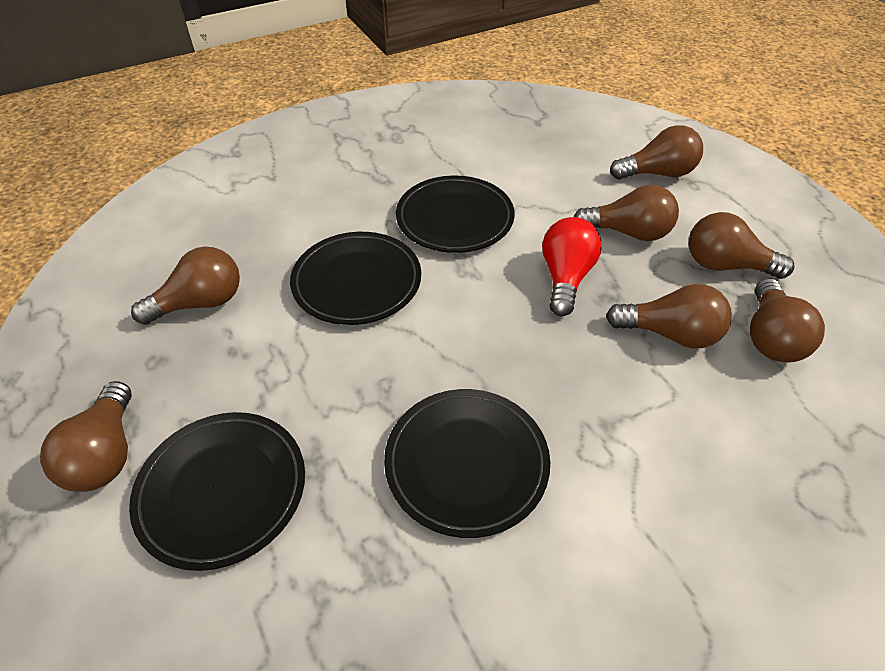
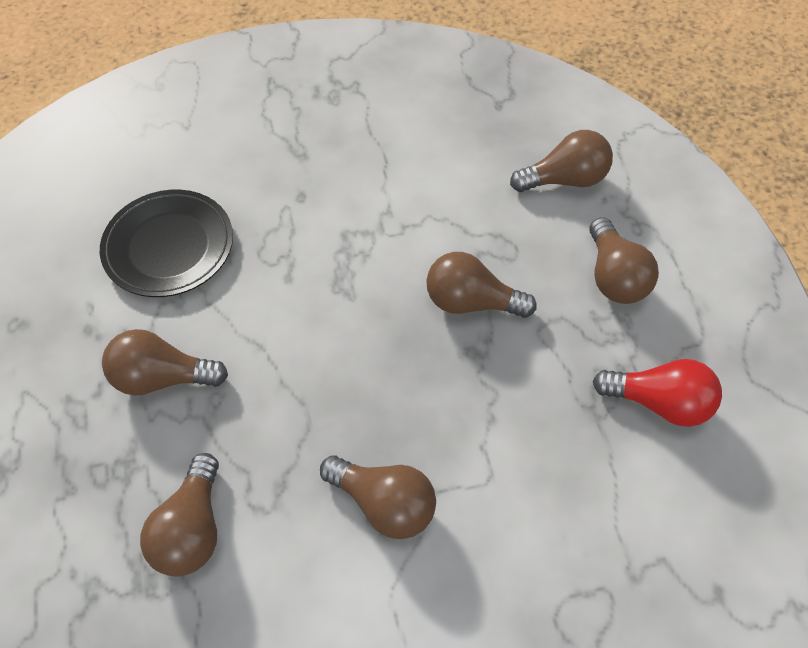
black plate: 4 -> 1
brown light bulb: 7 -> 6

